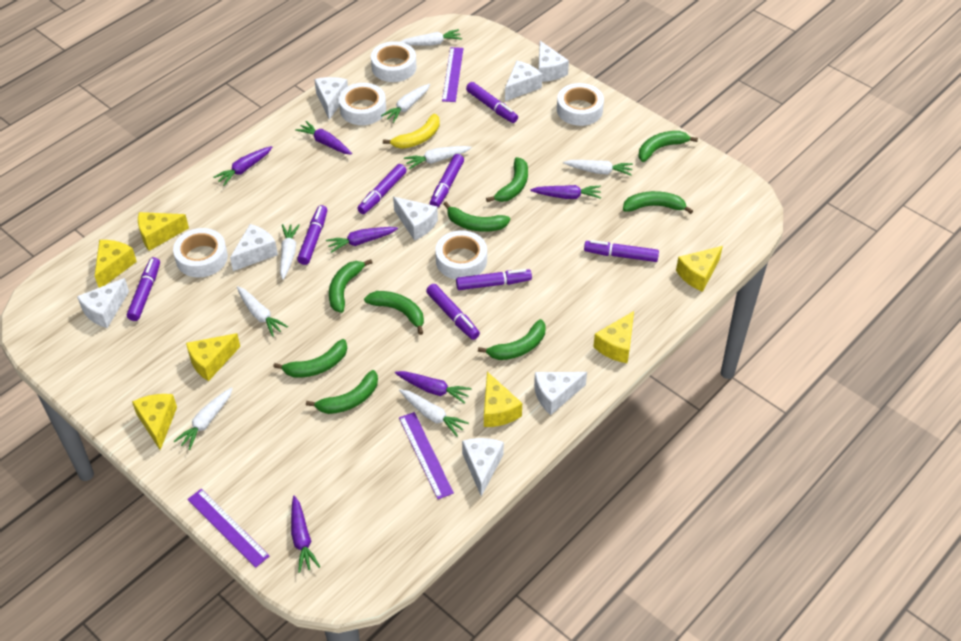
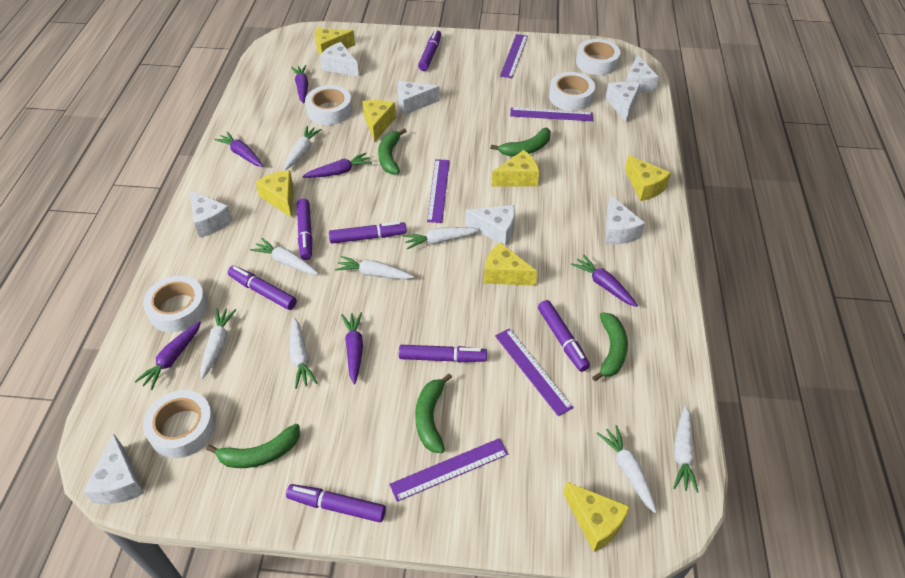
green banana: 9 -> 5
purple marker: 8 -> 7
purple ruler: 3 -> 5
yellow banana: 1 -> 0

